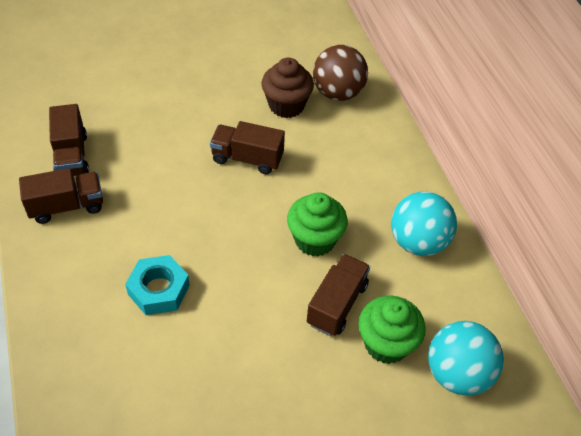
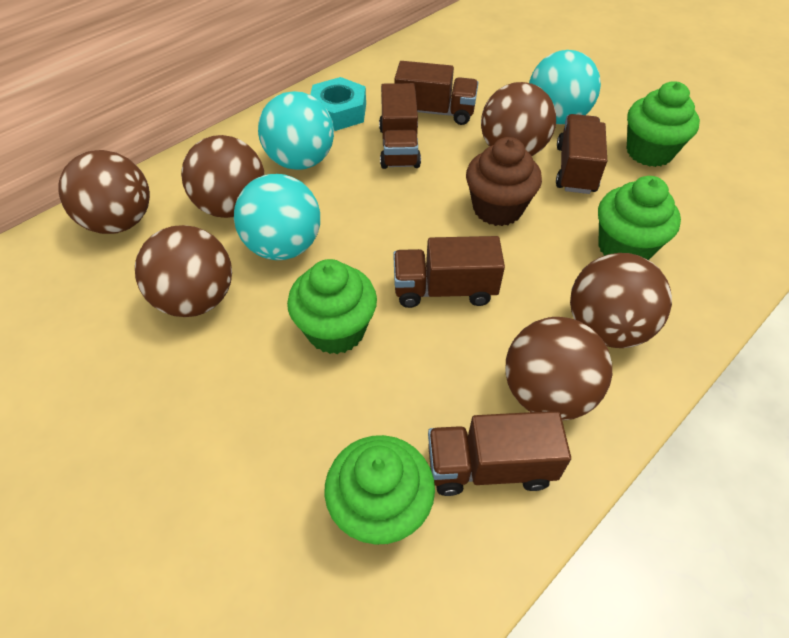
brown ball: 1 -> 6
brown truck: 4 -> 5
green cupcake: 2 -> 4
turquoise ball: 2 -> 3

